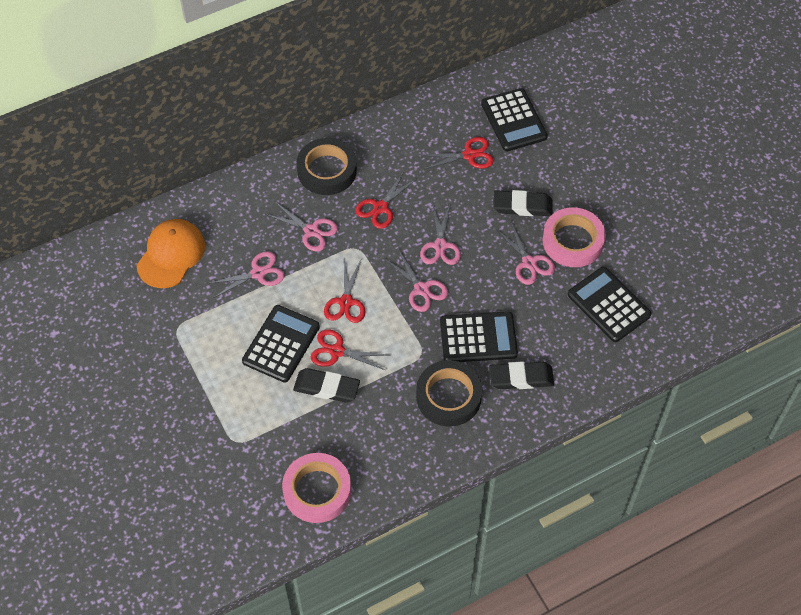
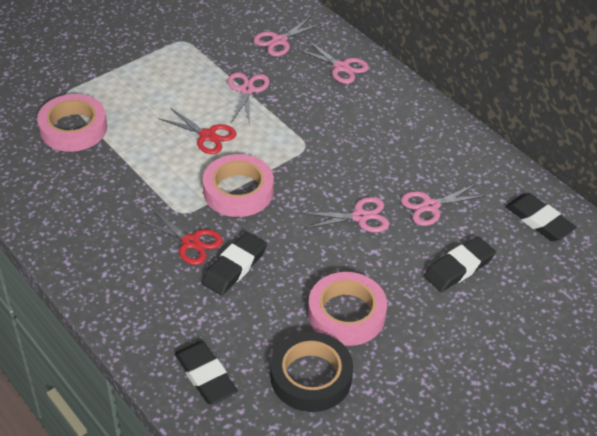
black calculator: 4 -> 0
black eraser: 3 -> 4
black tape: 2 -> 1
orange cap: 1 -> 0
pink tape: 2 -> 3
red scissors: 4 -> 2

